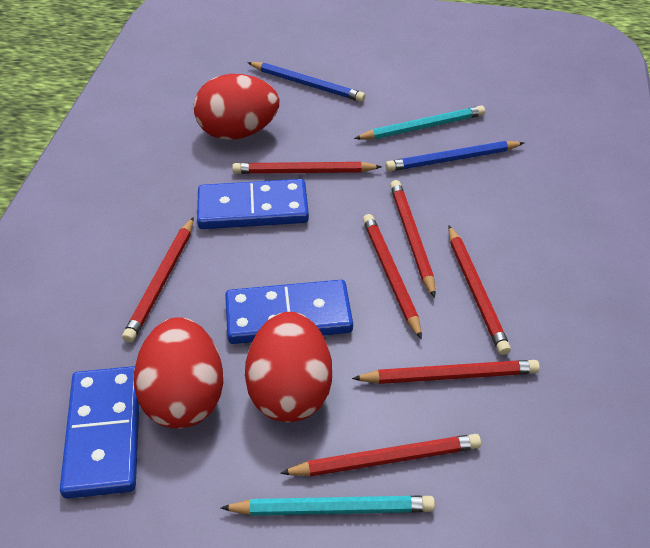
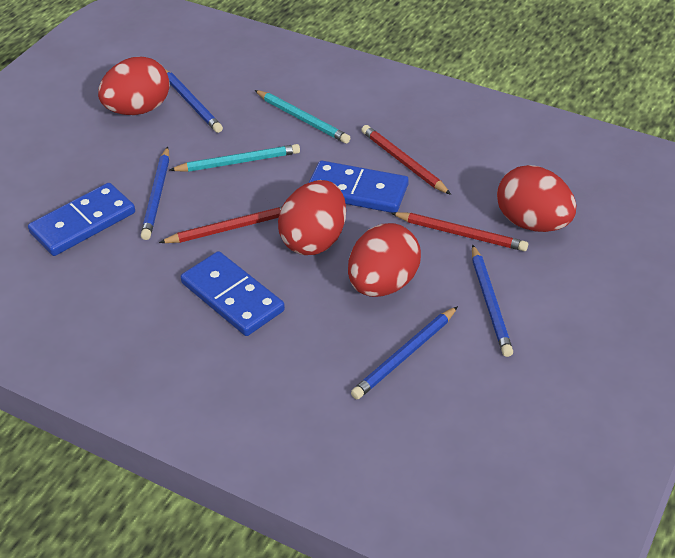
blue pencil: 2 -> 4
red egg: 3 -> 4
red pencil: 7 -> 3

